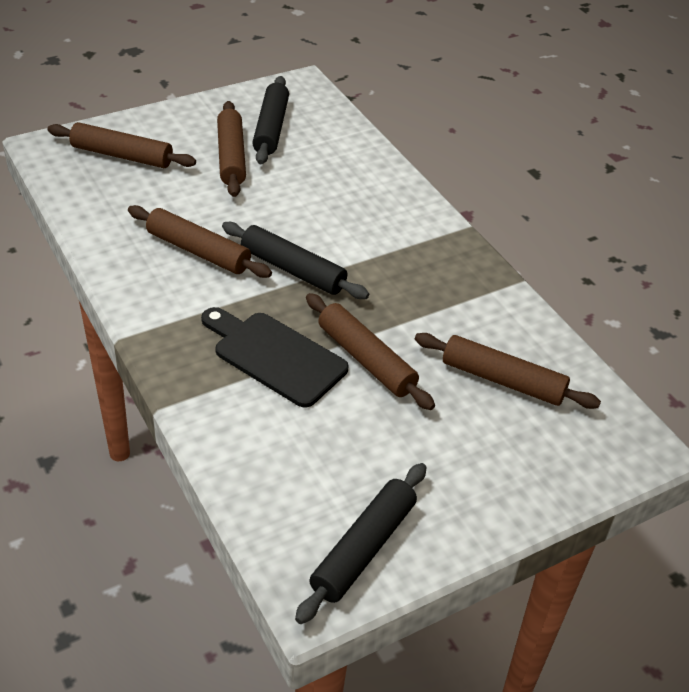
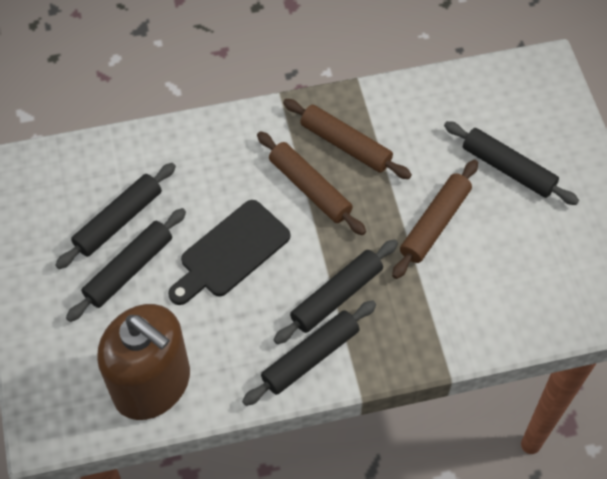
black rolling pin: 3 -> 5
brown rolling pin: 5 -> 3
brown soap dispenser: 0 -> 1

